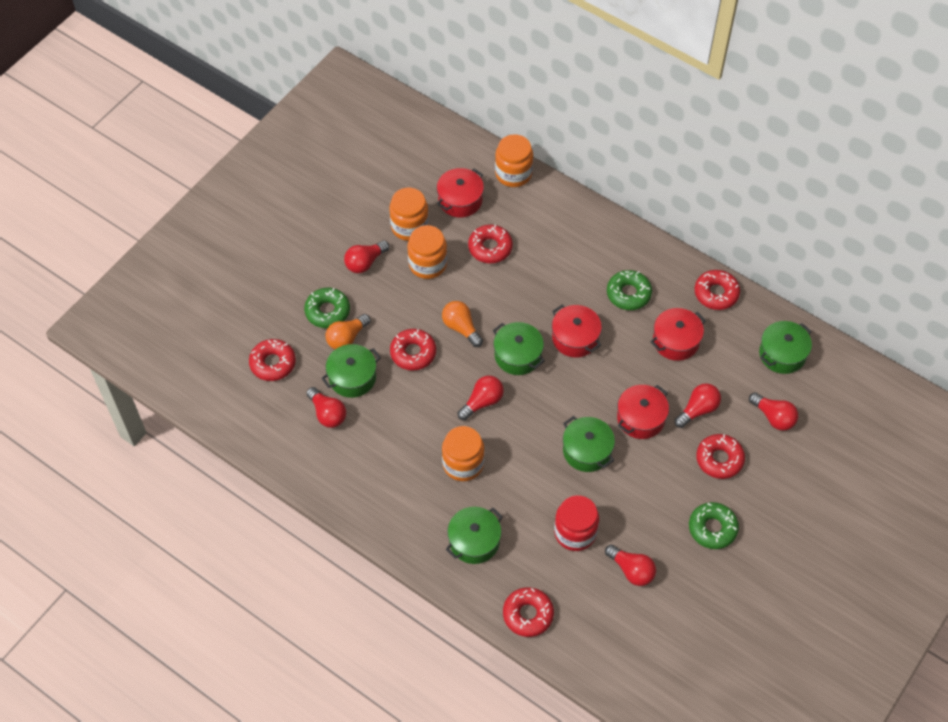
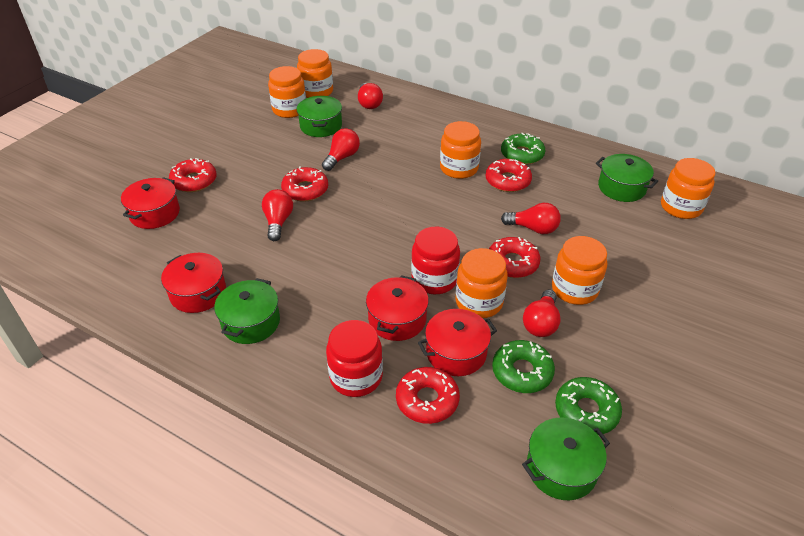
green pot: 5 -> 4
orange jar: 4 -> 6
orange light bulb: 2 -> 0
red donut: 6 -> 5
red jar: 1 -> 2
red light bulb: 6 -> 5

